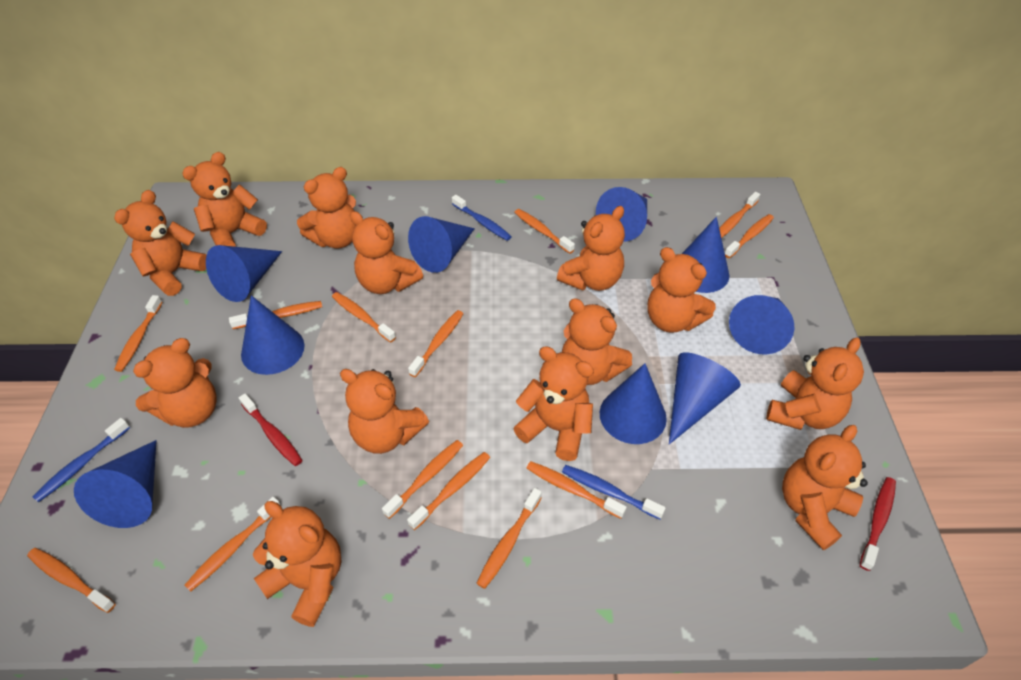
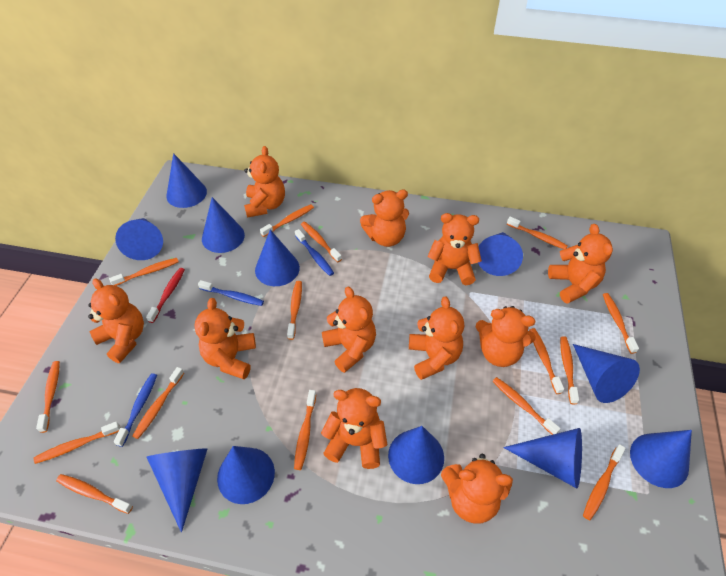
blue cone: 9 -> 11
orange teddy bear: 13 -> 11
orange toothbrush: 13 -> 15
red toothbrush: 2 -> 1

